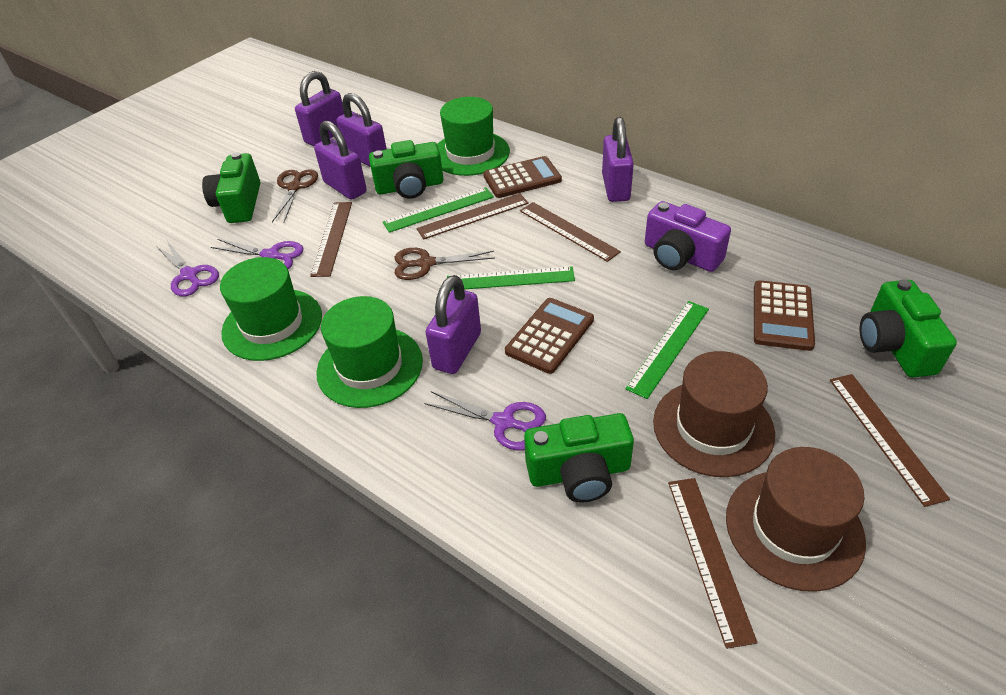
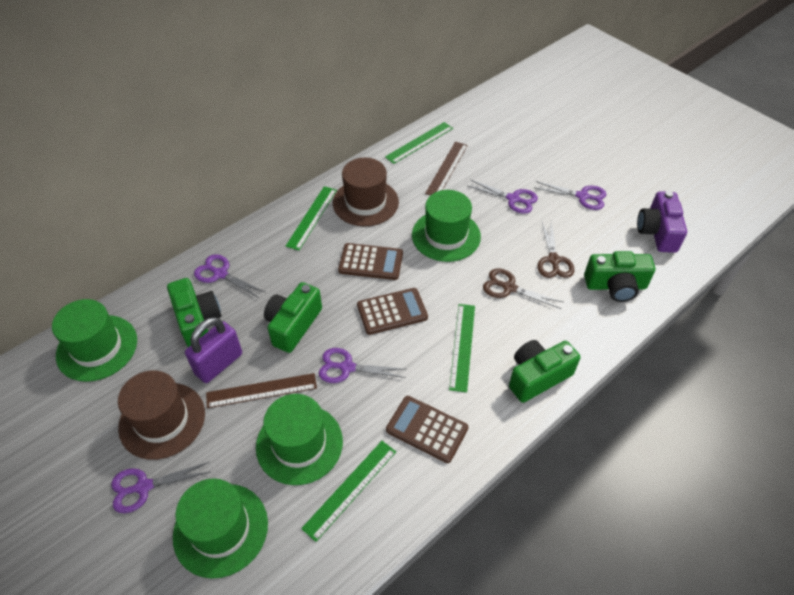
brown ruler: 5 -> 2
green hat: 3 -> 4
green ruler: 3 -> 4
purple padlock: 5 -> 1
purple scissors: 3 -> 5

